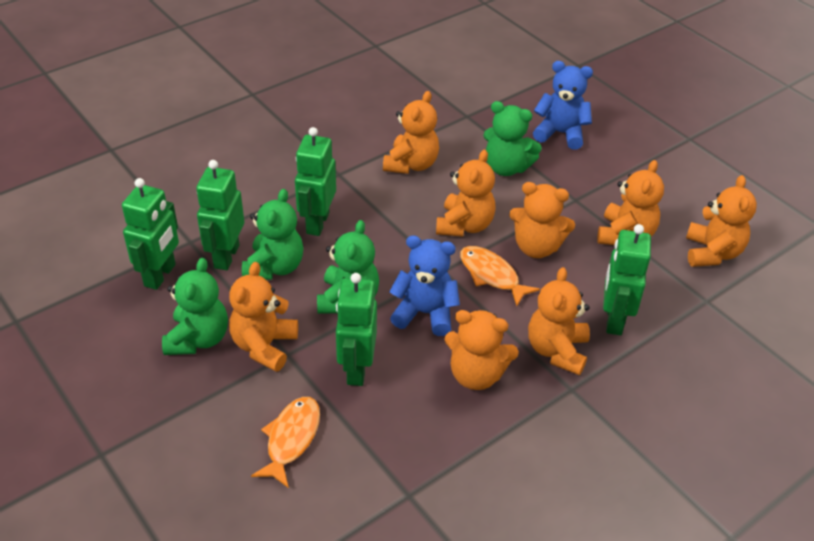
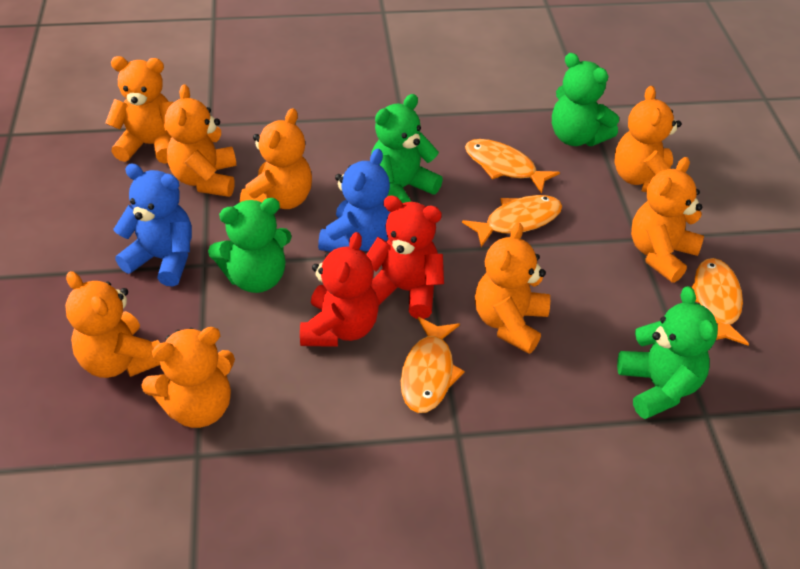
green robot: 5 -> 0
orange fish: 2 -> 4
red teddy bear: 0 -> 2

